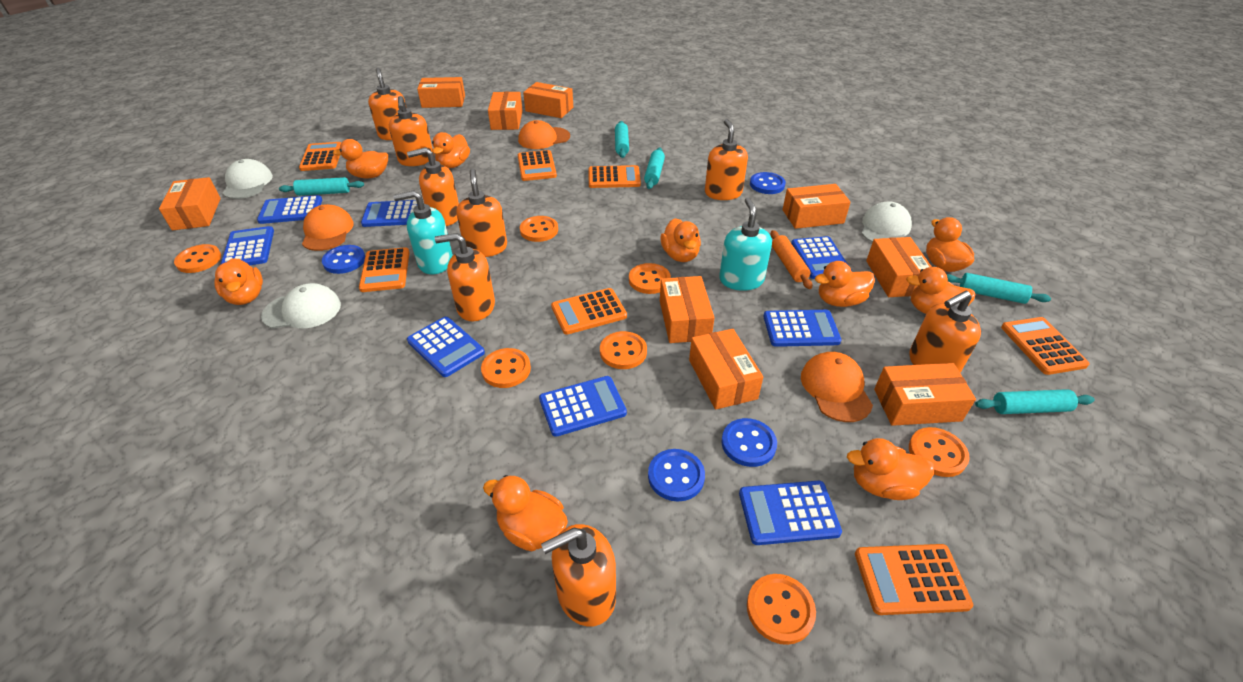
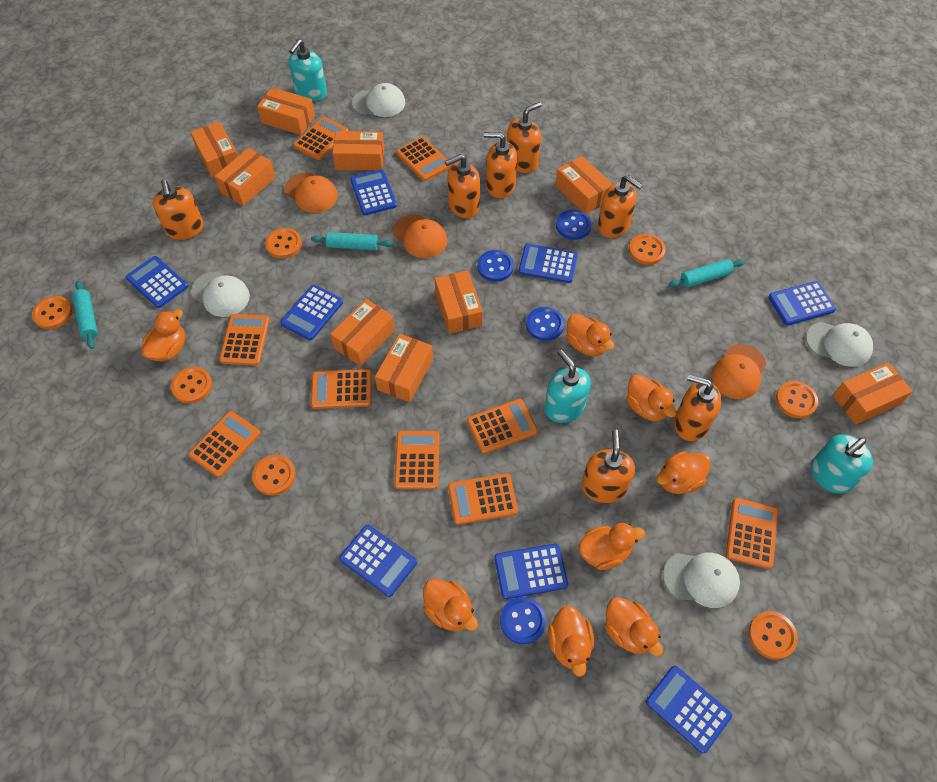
orange calculator: 7 -> 9
orange duck: 9 -> 8
orange rolling pin: 1 -> 0
orange soap dispenser: 8 -> 7
turquoise rolling pin: 5 -> 3
turquoise soap dispenser: 2 -> 3
white cap: 3 -> 4

